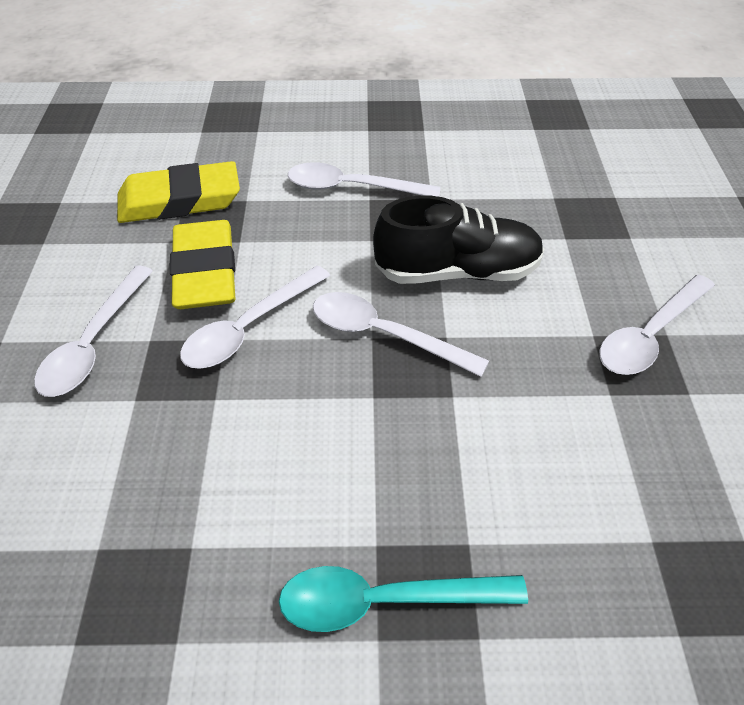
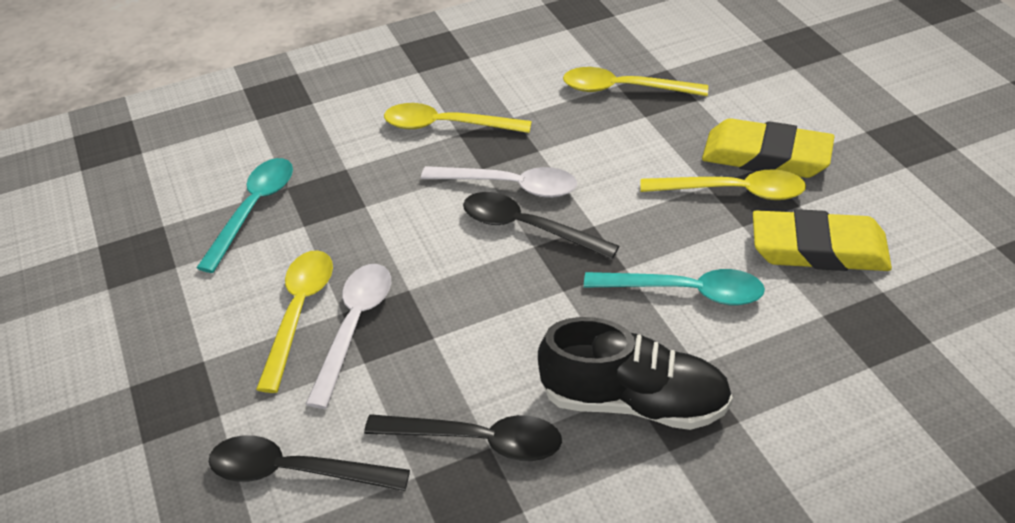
black spoon: 0 -> 3
turquoise spoon: 1 -> 2
white spoon: 5 -> 2
yellow spoon: 0 -> 4

